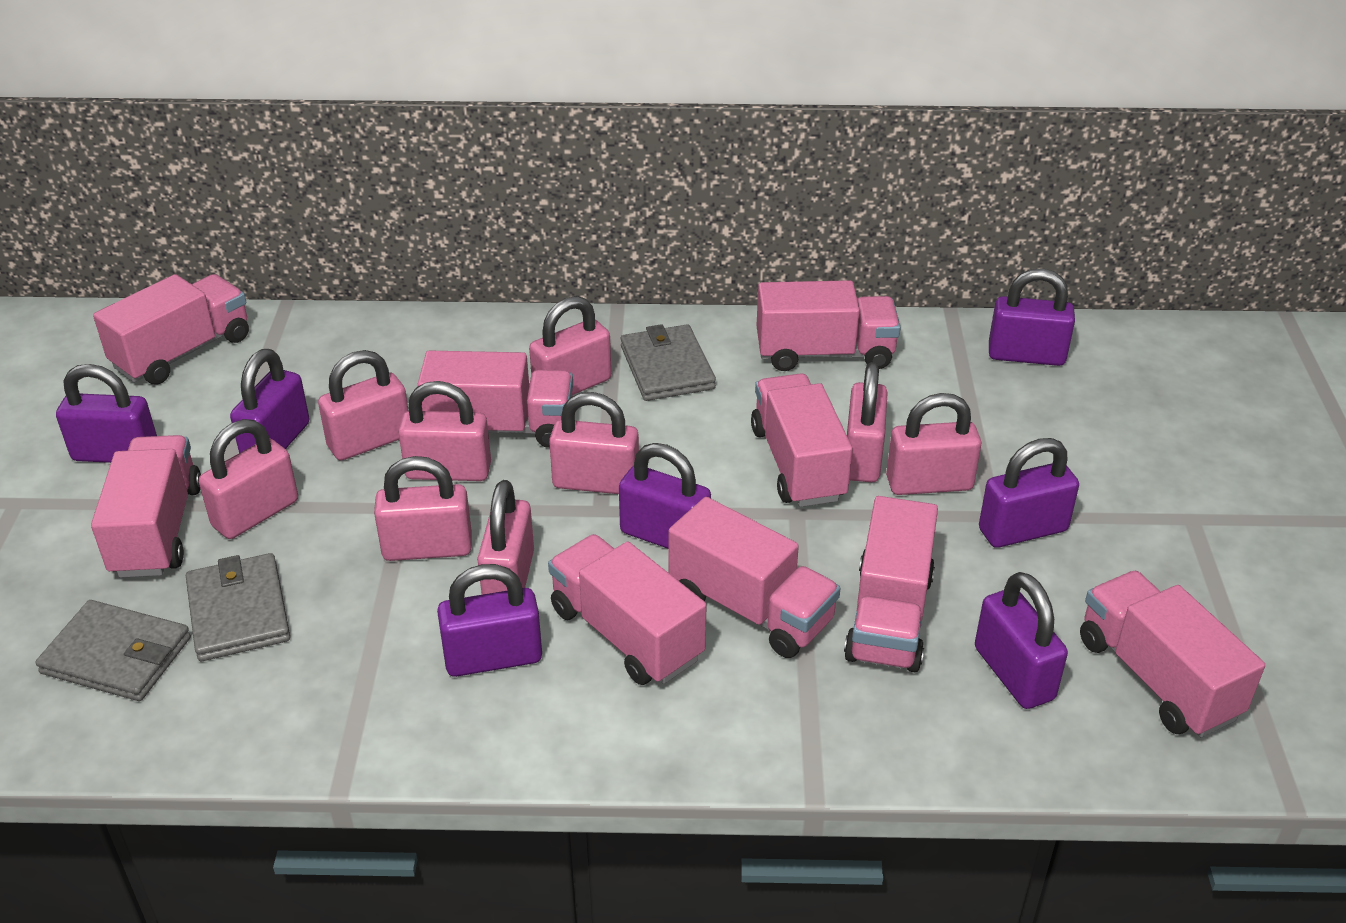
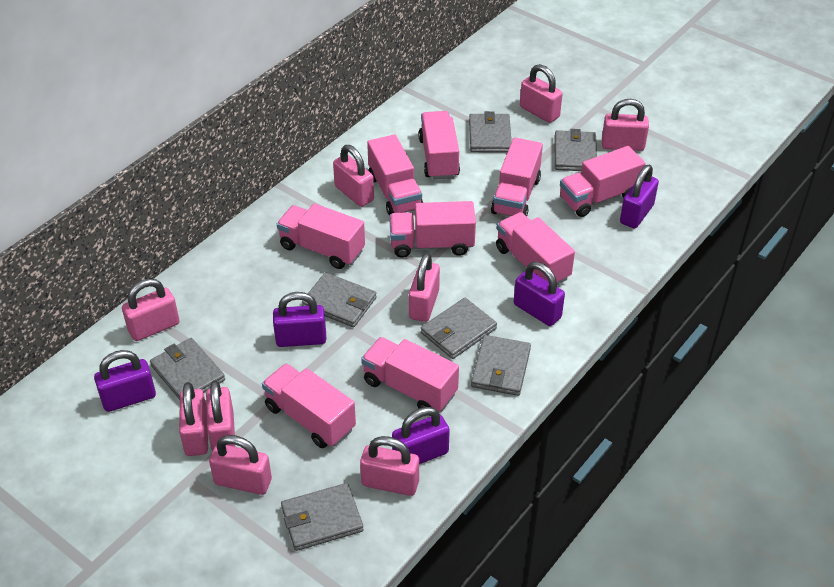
grey wallet: 3 -> 7
purple padlock: 7 -> 5

